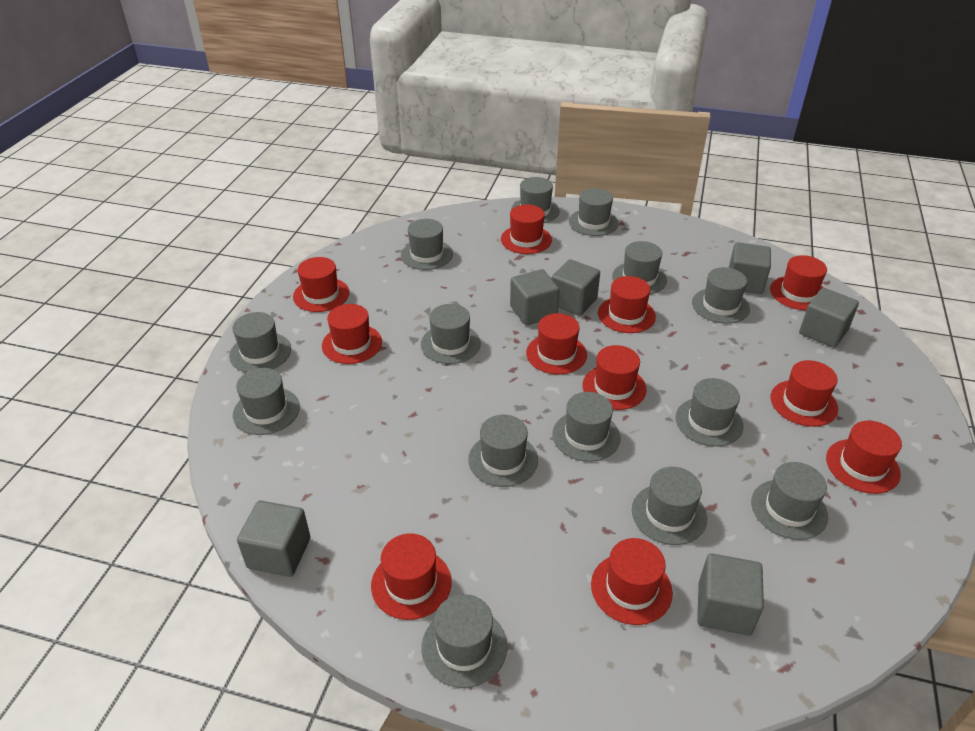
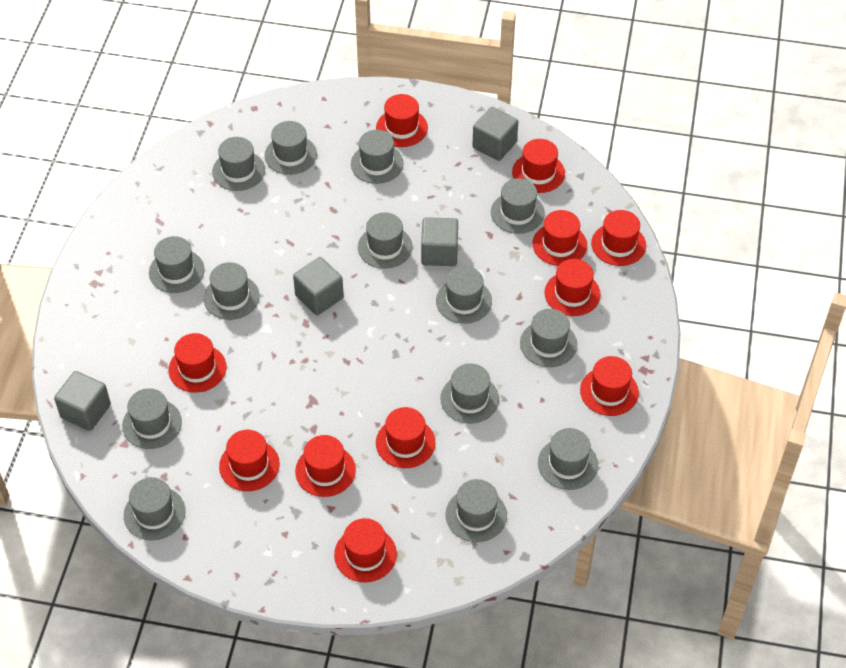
grey cube: 6 -> 4

